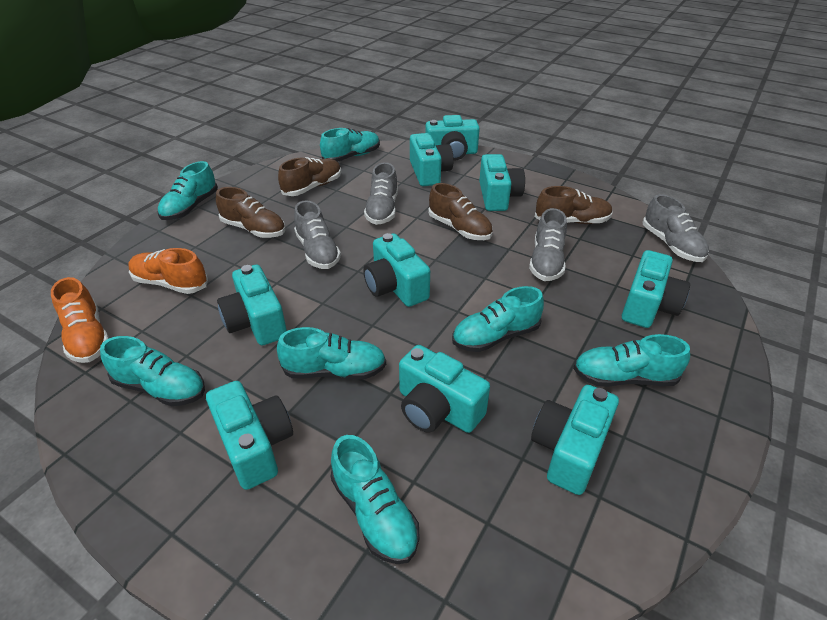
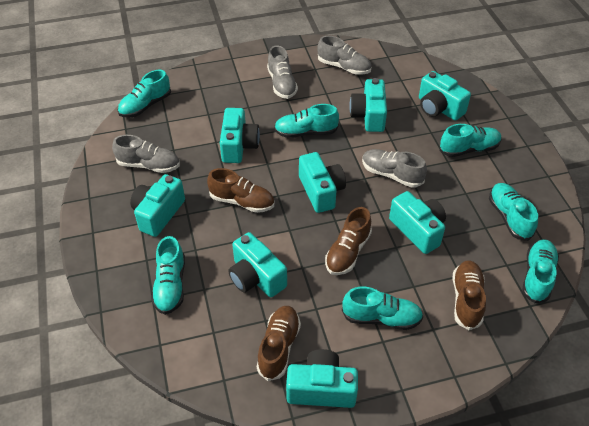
orange shoe: 2 -> 0
turquoise camera: 9 -> 8

